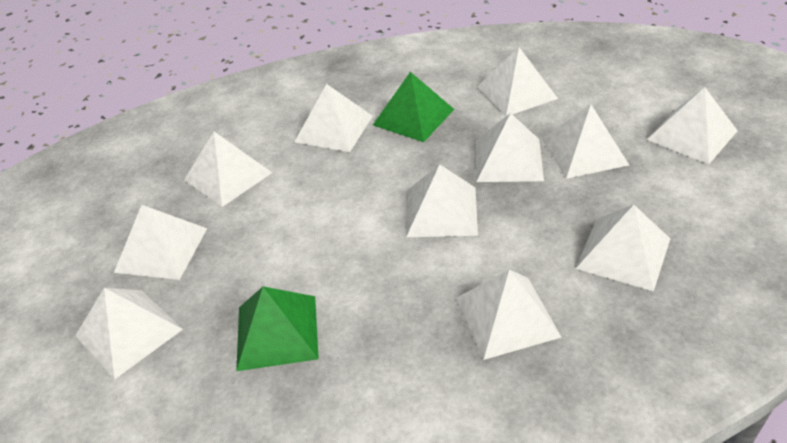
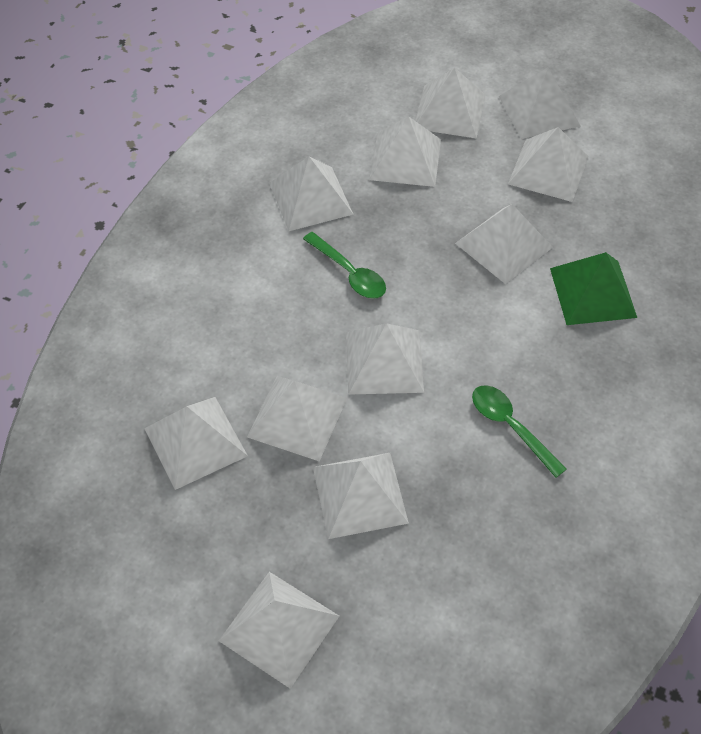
green pyramid: 2 -> 1
green spoon: 0 -> 2

